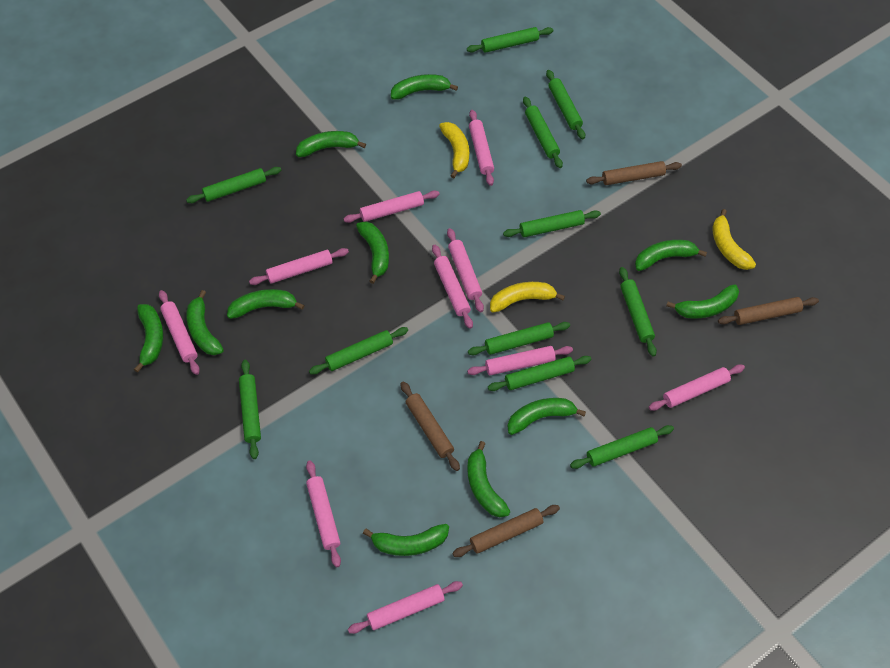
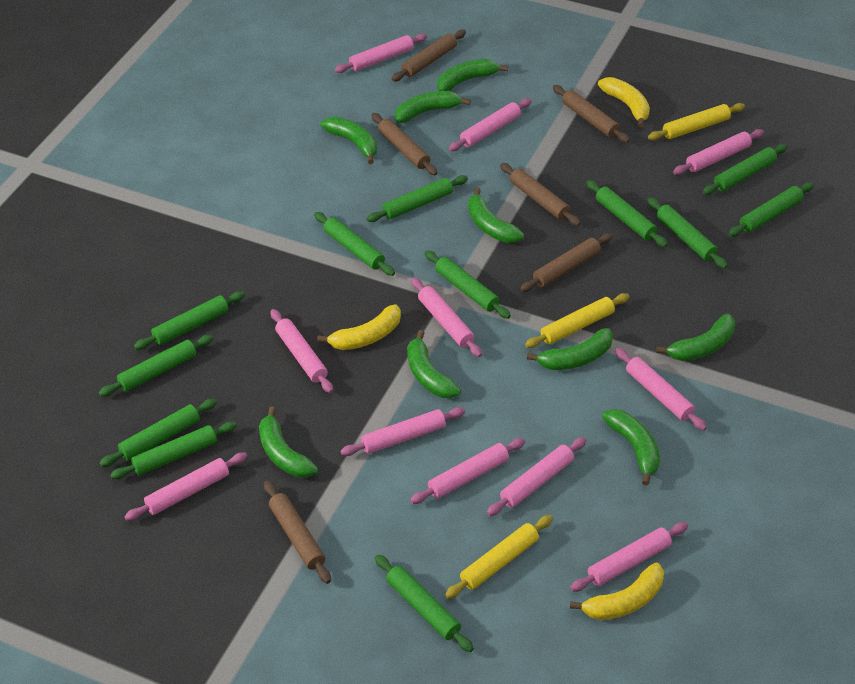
brown rolling pin: 4 -> 6
green banana: 11 -> 9
green rolling pin: 11 -> 12
pink rolling pin: 10 -> 11
yellow rolling pin: 0 -> 3

